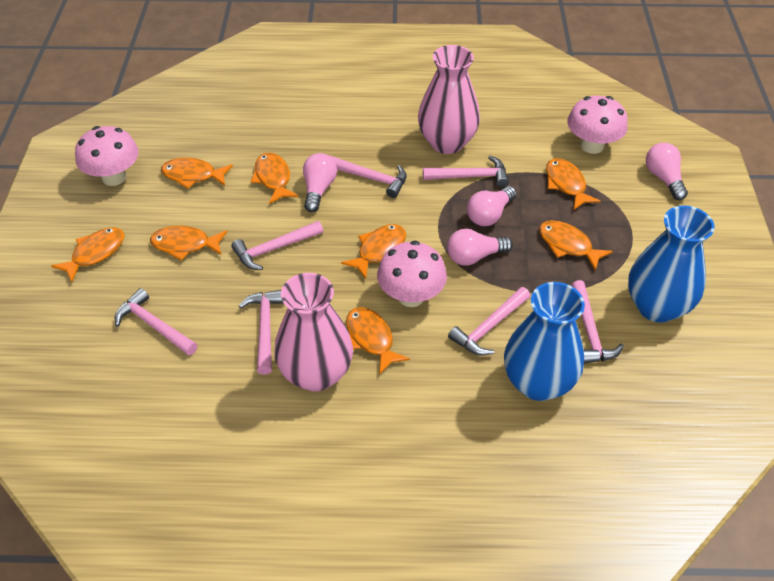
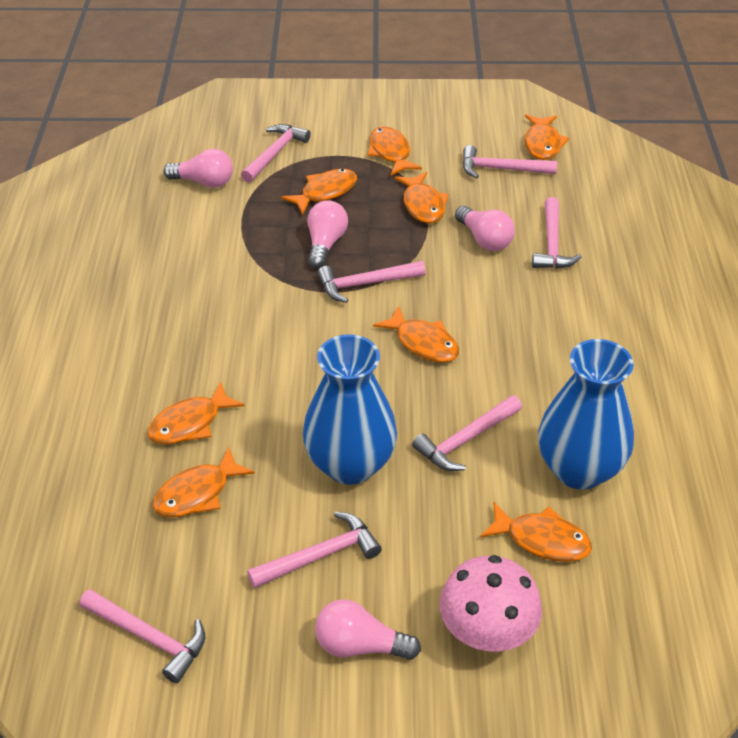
pink mushroom: 3 -> 1
pink vase: 2 -> 0

